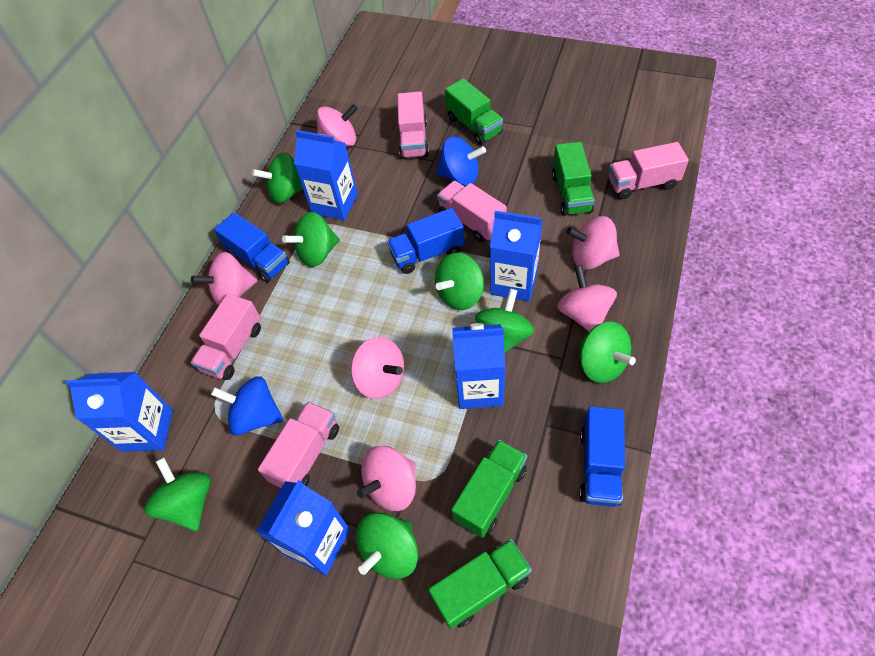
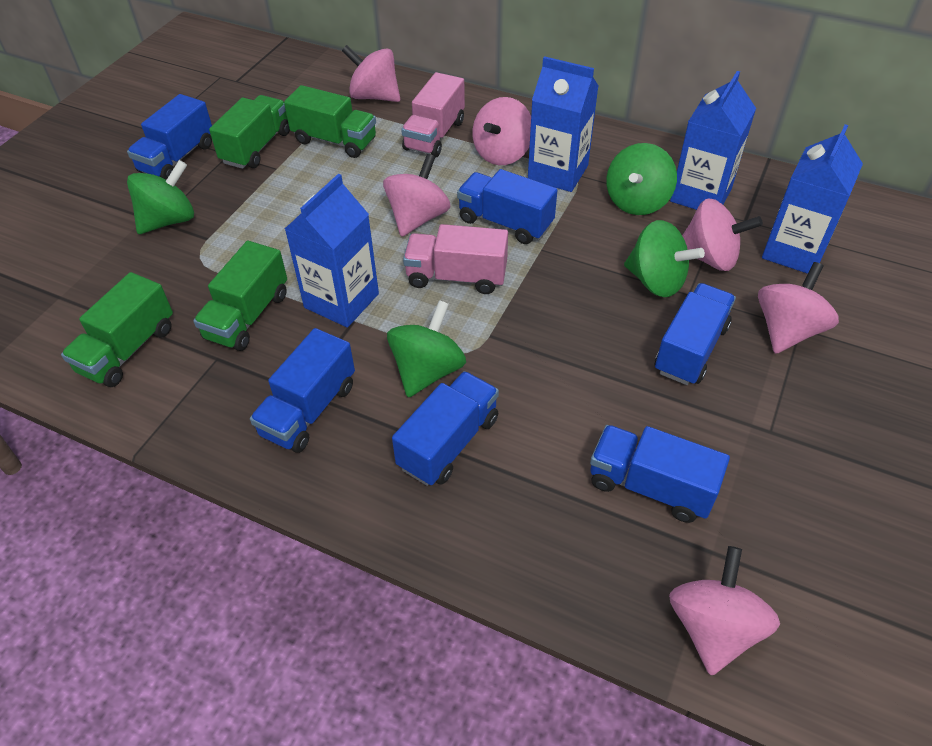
blue carton: 5 -> 4
blue spinning top: 2 -> 0
blue truck: 3 -> 6
green spinning top: 7 -> 4
pink truck: 5 -> 2

